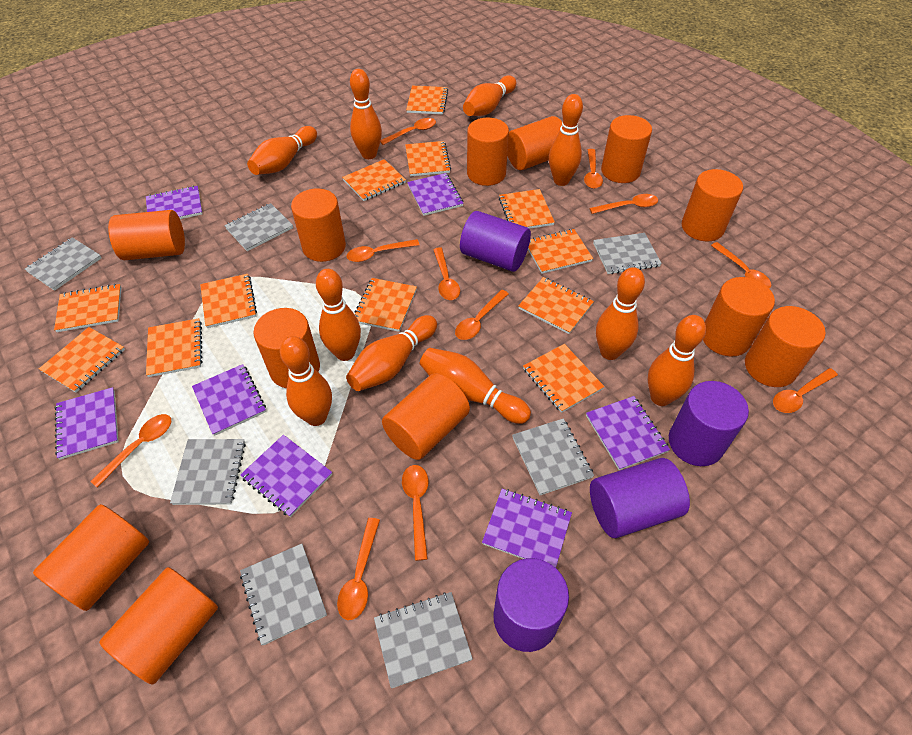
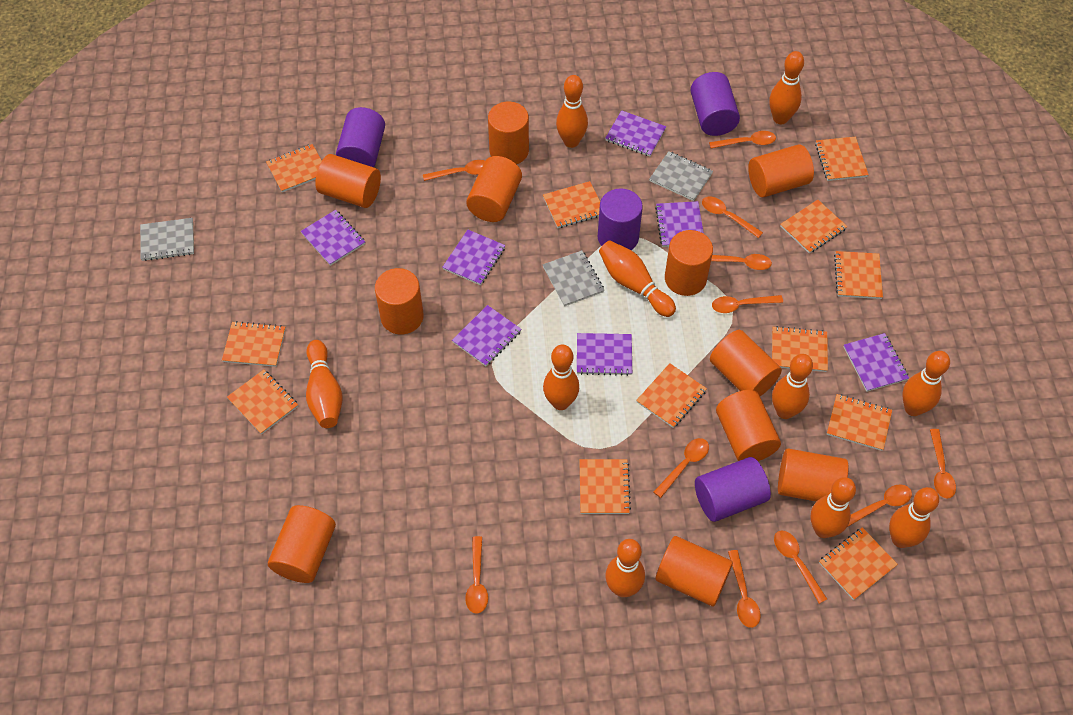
grey notebook: 7 -> 3
orange cylinder: 12 -> 11

